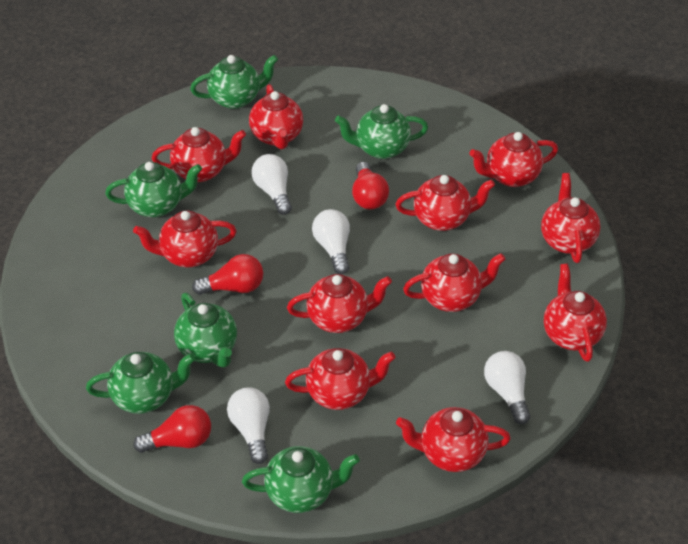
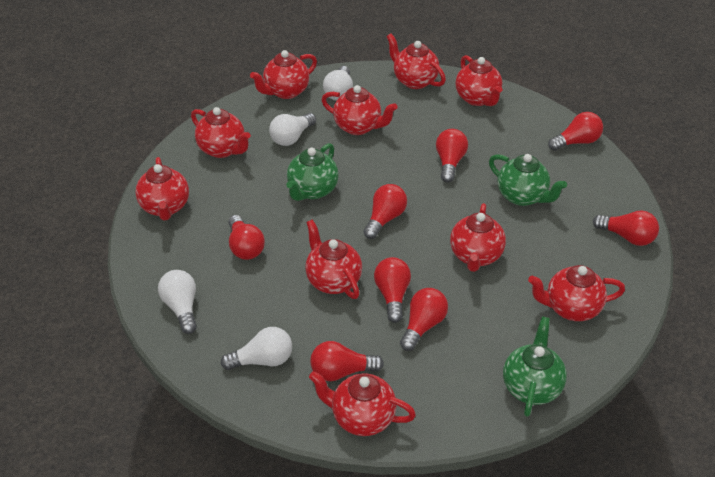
green teapot: 6 -> 3
red light bulb: 3 -> 8
red teapot: 11 -> 10

